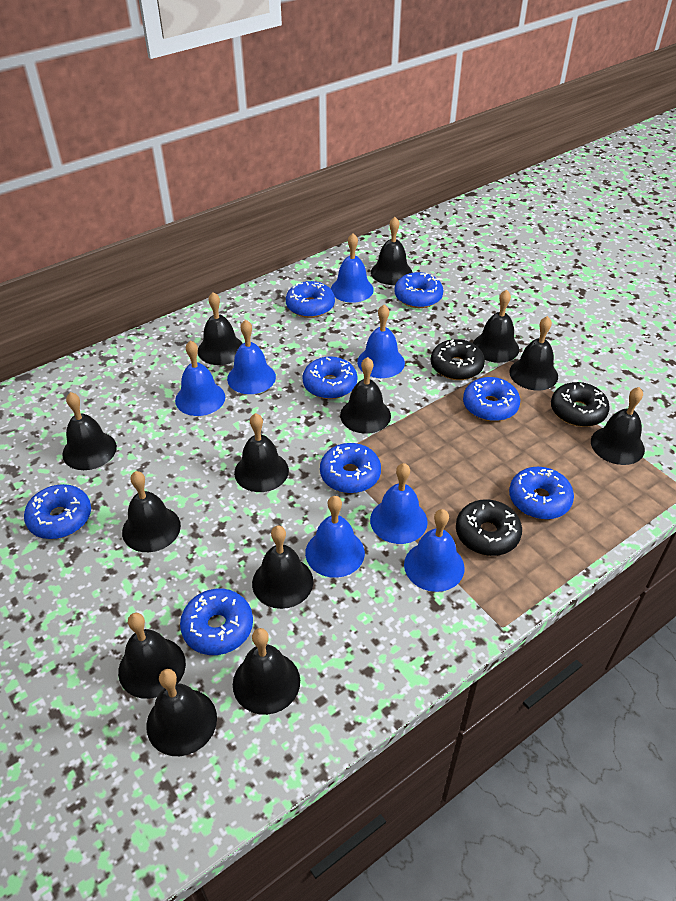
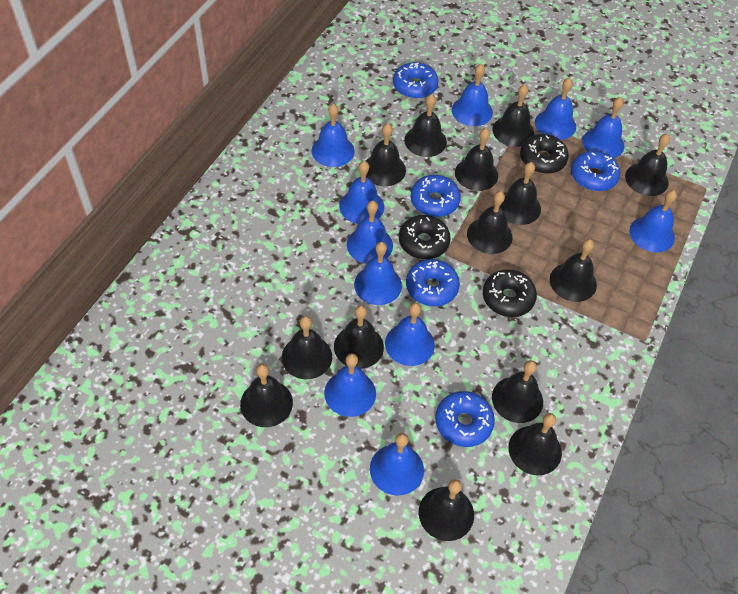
black bell: 13 -> 14
blue bell: 7 -> 11
blue donut: 8 -> 5

